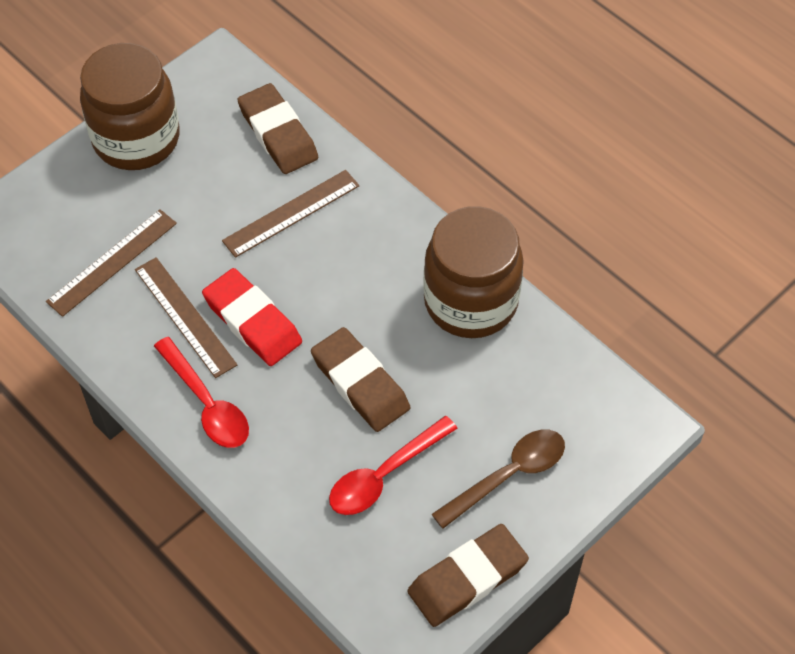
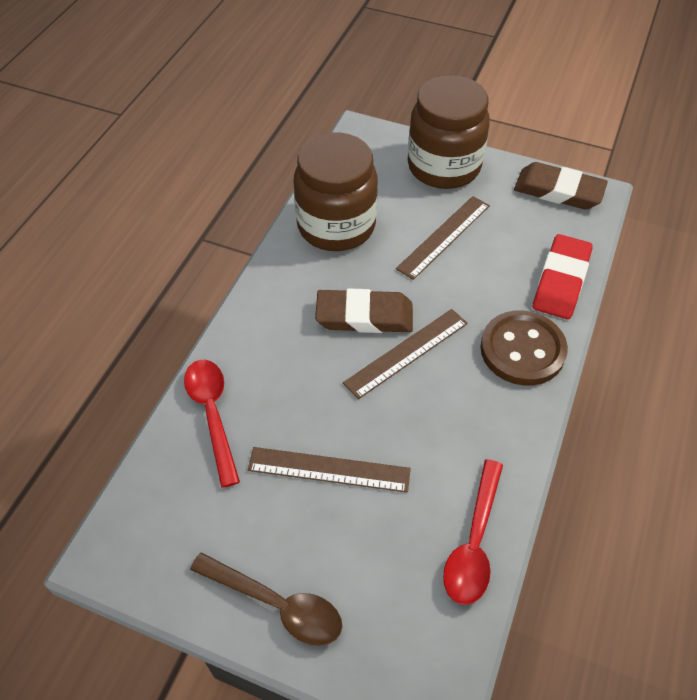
brown button: 0 -> 1
brown eraser: 3 -> 2

